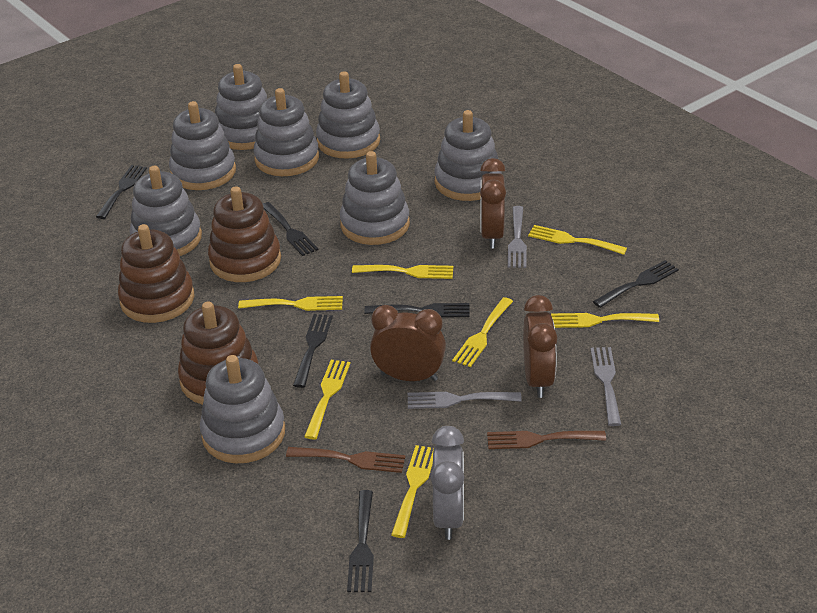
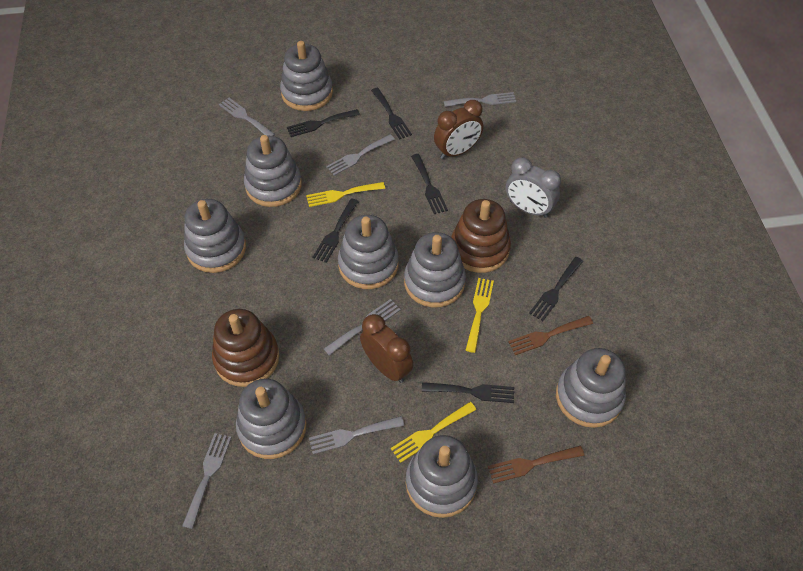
brown clock: 3 -> 2
brown stacking toy: 3 -> 2
grey fork: 3 -> 6
yellow fork: 7 -> 3

